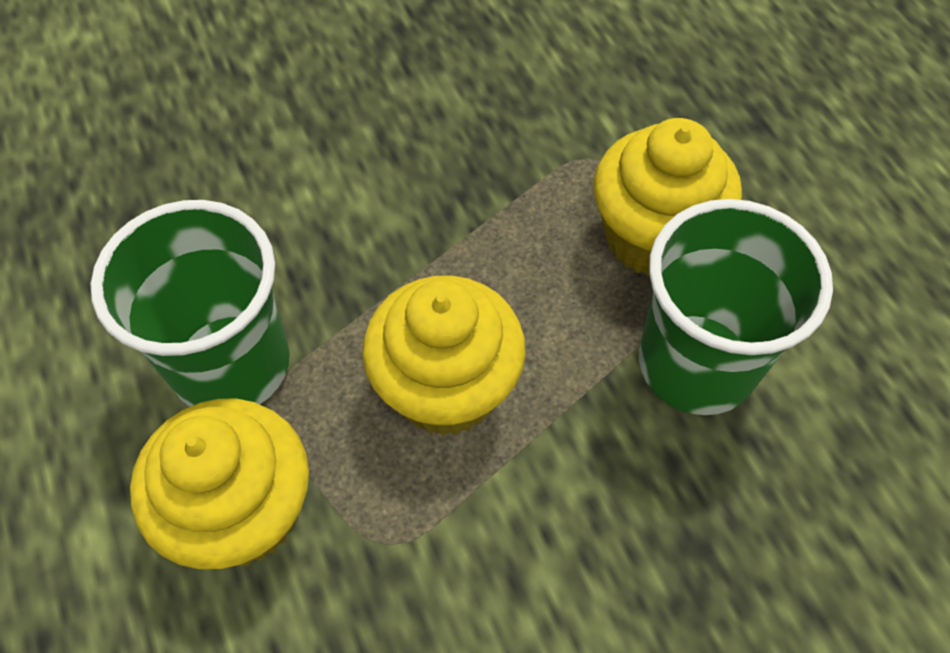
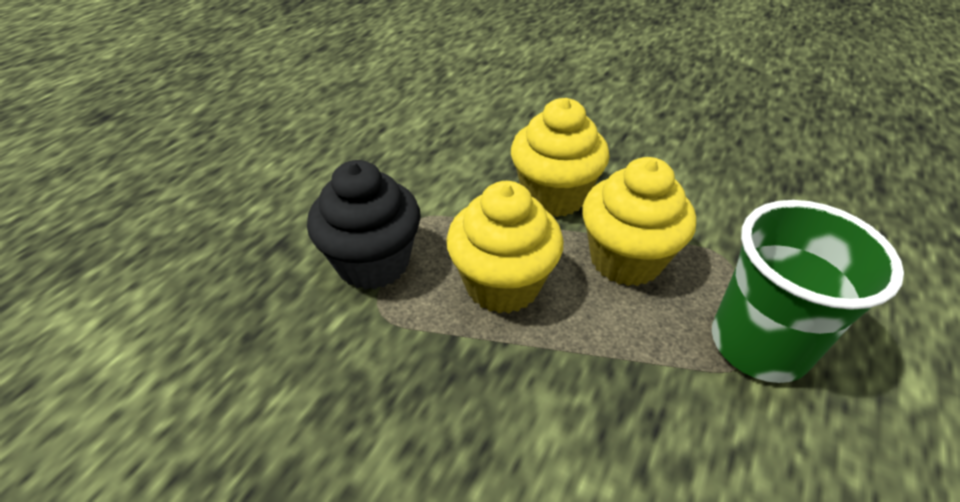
black cupcake: 0 -> 1
green cup: 2 -> 1

